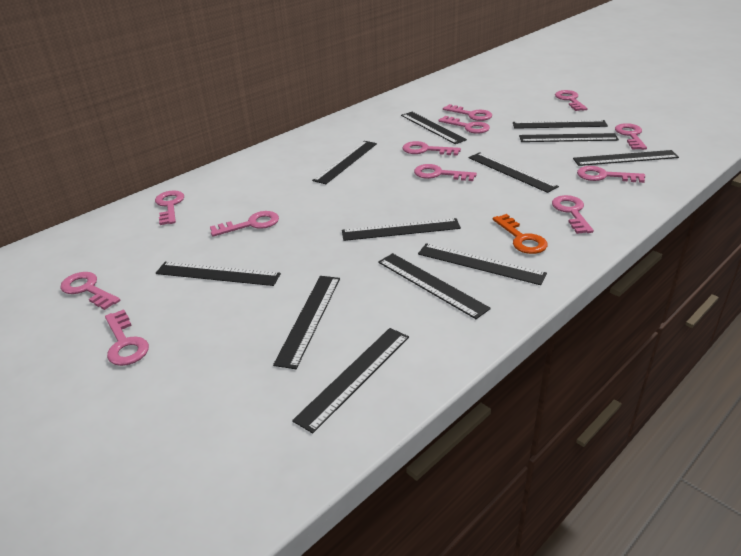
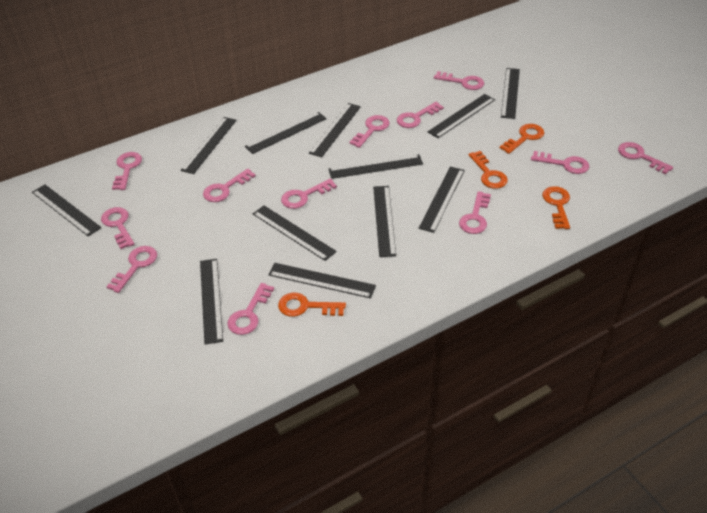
orange key: 1 -> 4

